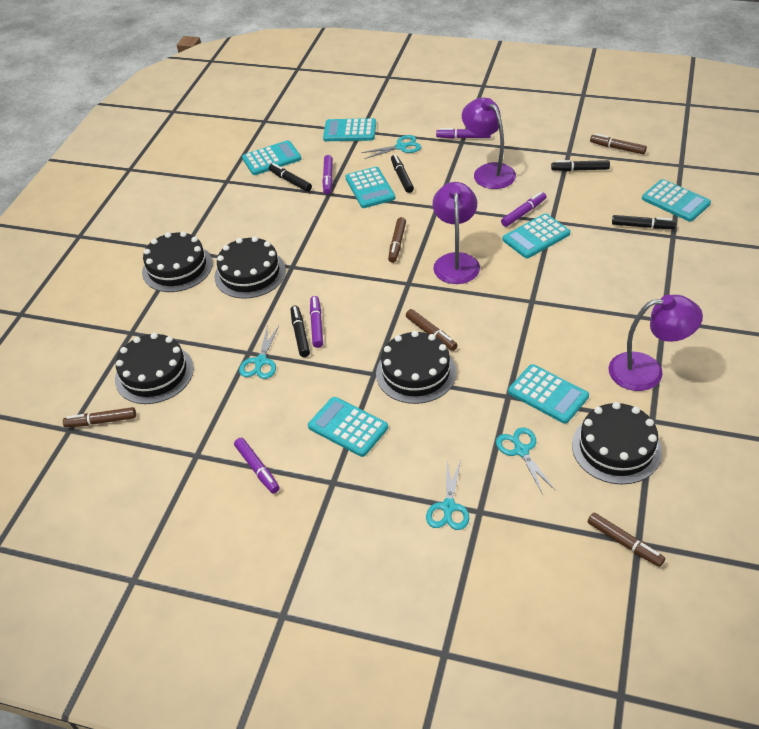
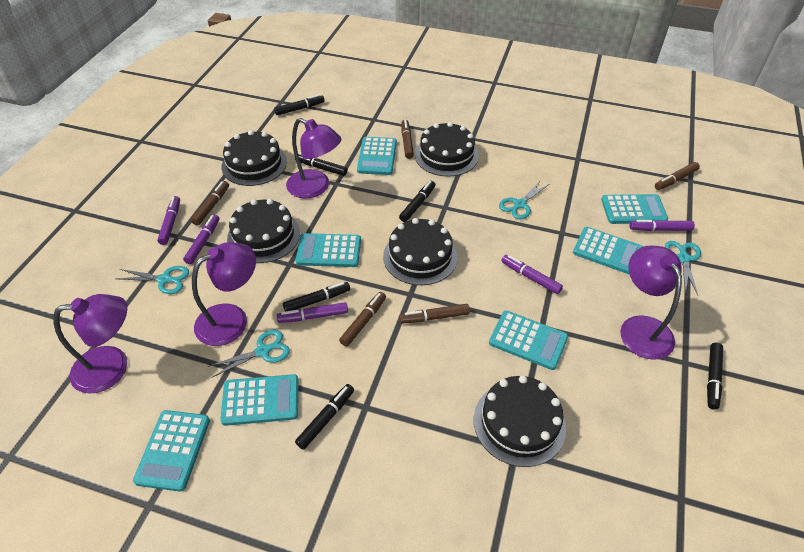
black marker: 5 -> 6
purple lamp: 3 -> 4

